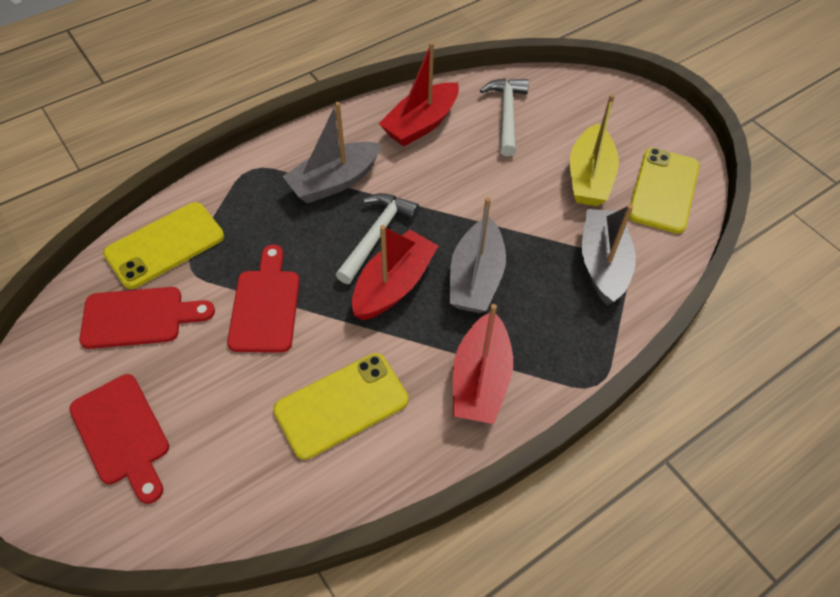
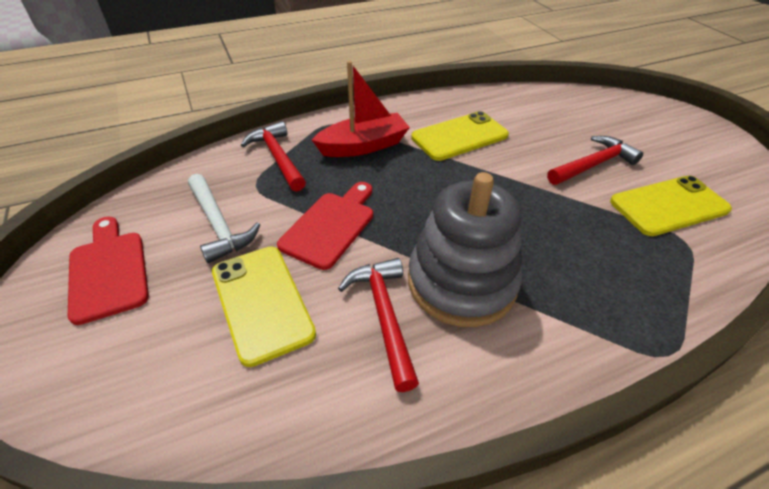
grey boat: 3 -> 0
grey stacking toy: 0 -> 1
red boat: 3 -> 1
red cutting board: 3 -> 2
red hammer: 0 -> 3
white hammer: 2 -> 1
yellow boat: 1 -> 0

